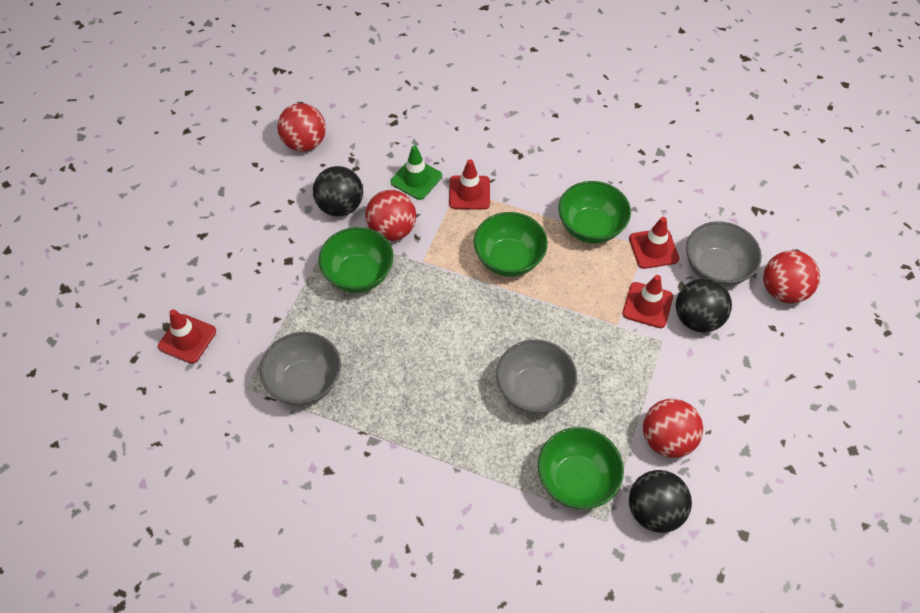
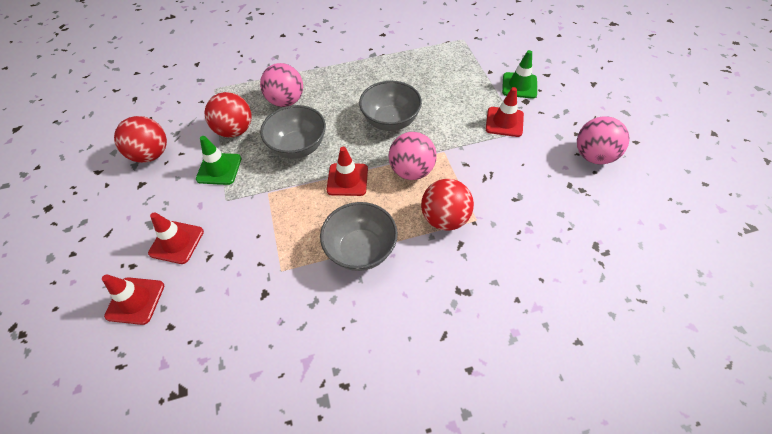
black ball: 3 -> 0
green bowl: 4 -> 0
green traffic cone: 1 -> 2
pink ball: 0 -> 3
red ball: 4 -> 3

